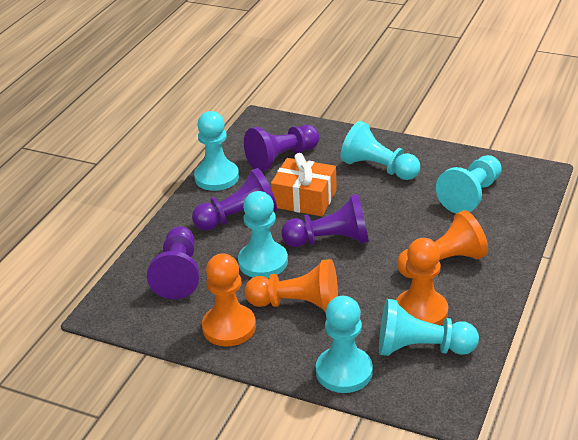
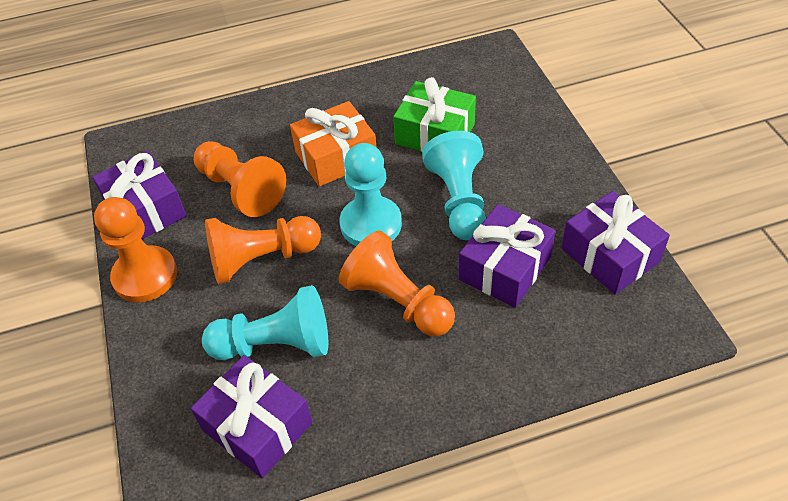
green gift: 0 -> 1
purple gift: 0 -> 4
purple pawn: 4 -> 0
turquoise pawn: 6 -> 3

